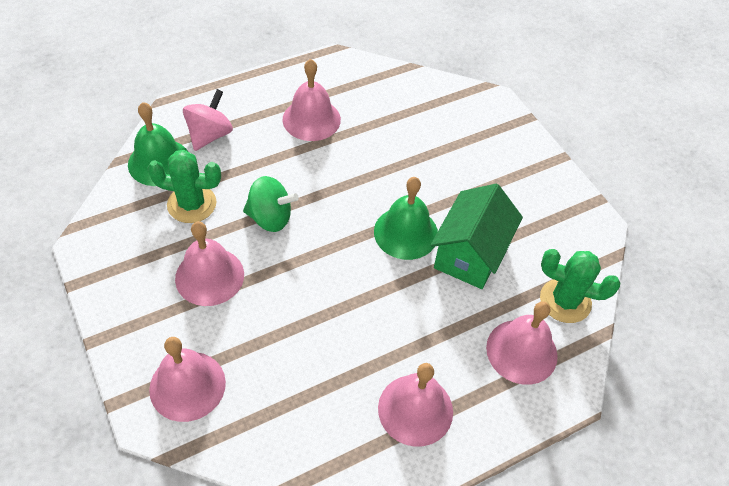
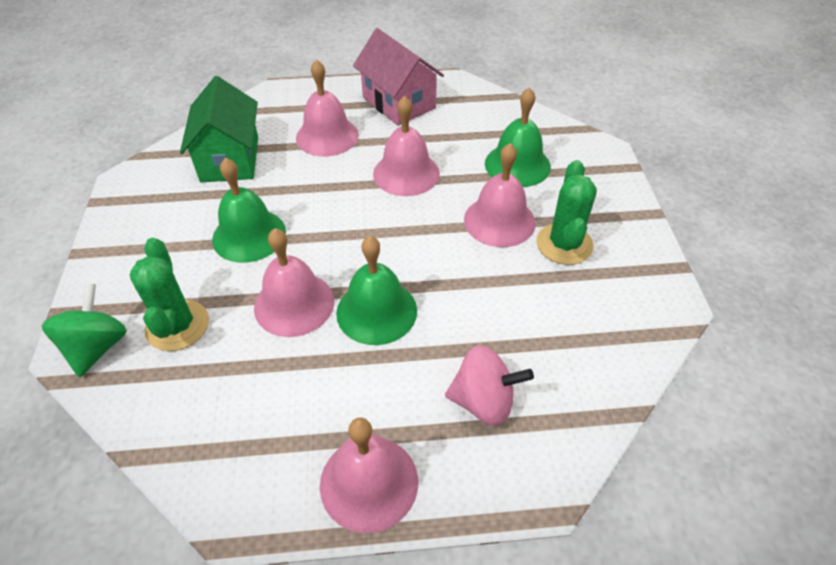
green bell: 2 -> 3
pink house: 0 -> 1

